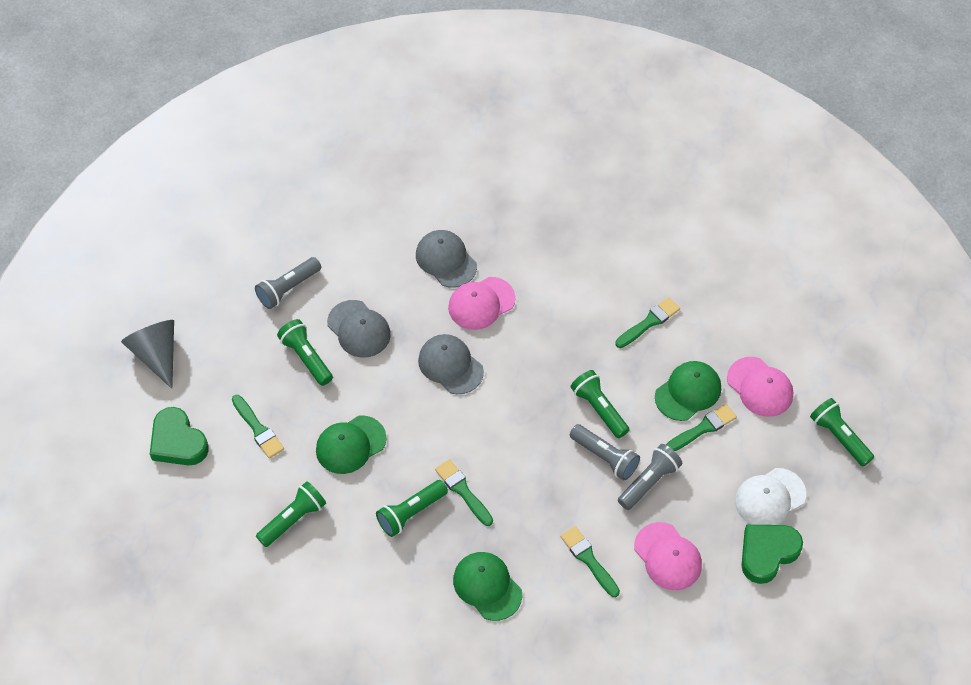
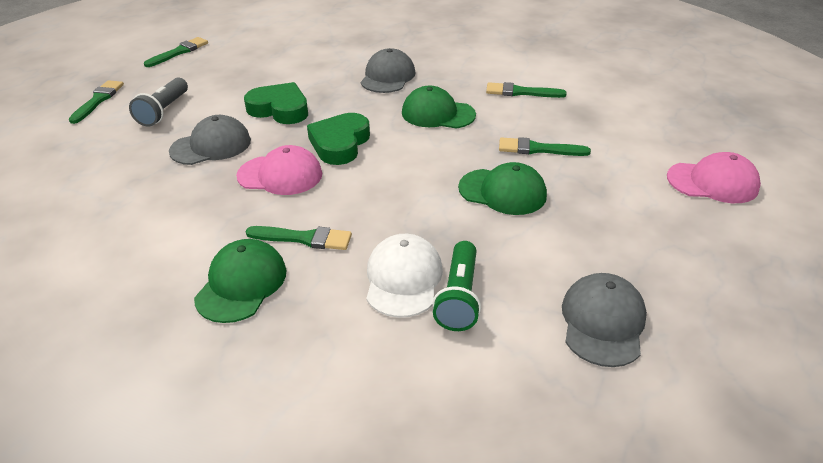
green flashlight: 5 -> 1
grey cone: 1 -> 0
grey flashlight: 3 -> 1
pink cap: 3 -> 2

